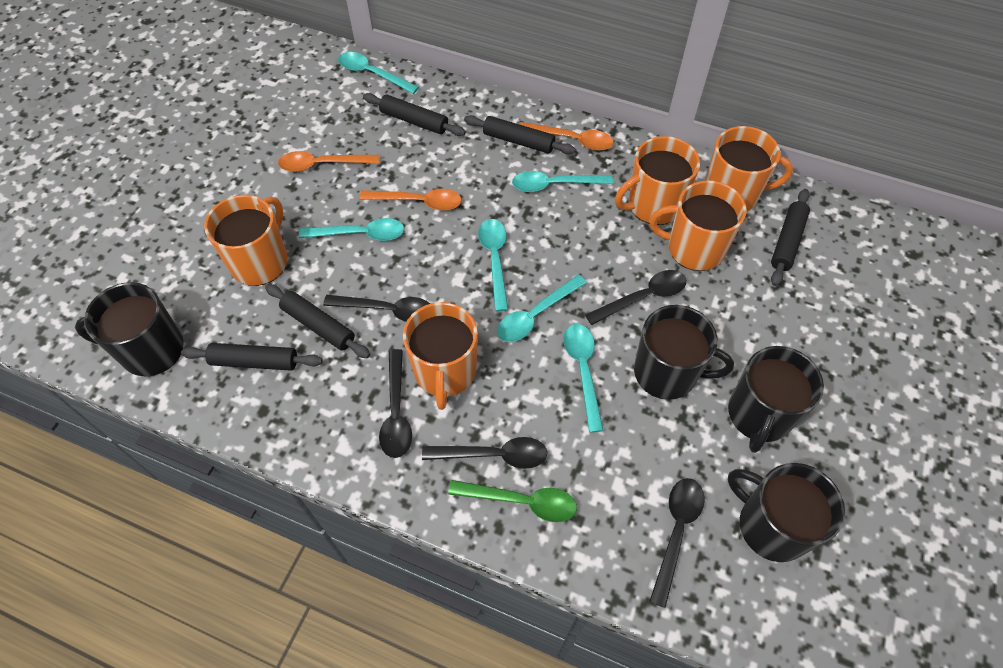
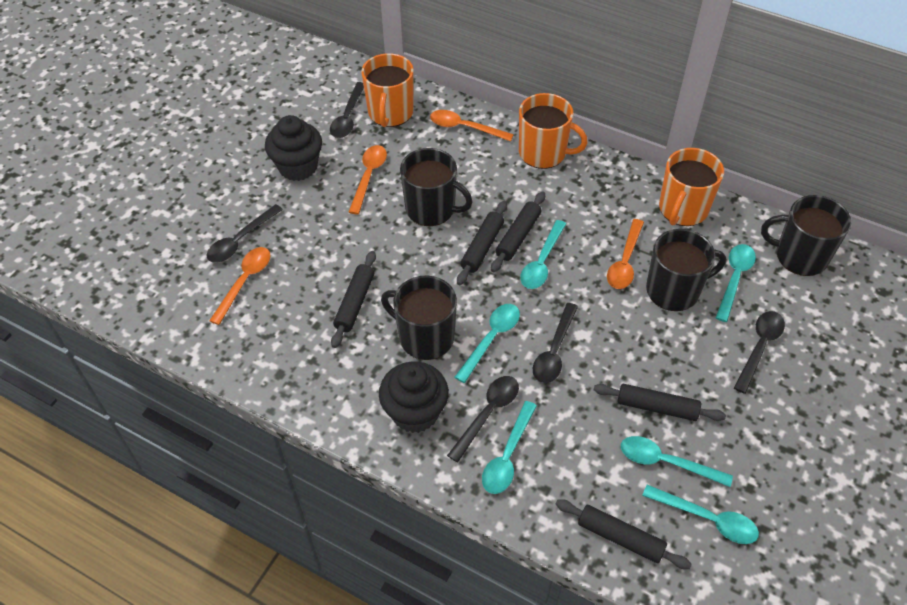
black cupcake: 0 -> 2
green spoon: 1 -> 0
orange mug: 5 -> 3
orange spoon: 3 -> 4

